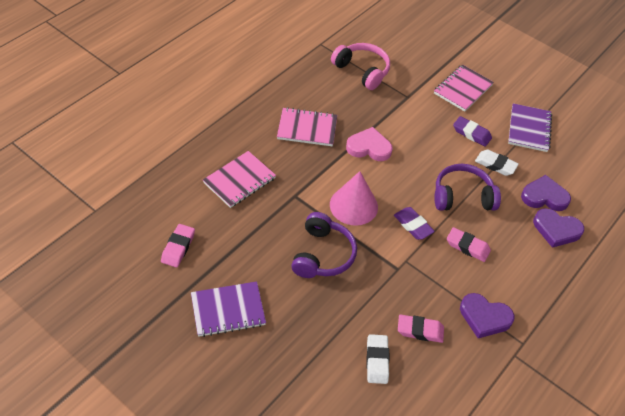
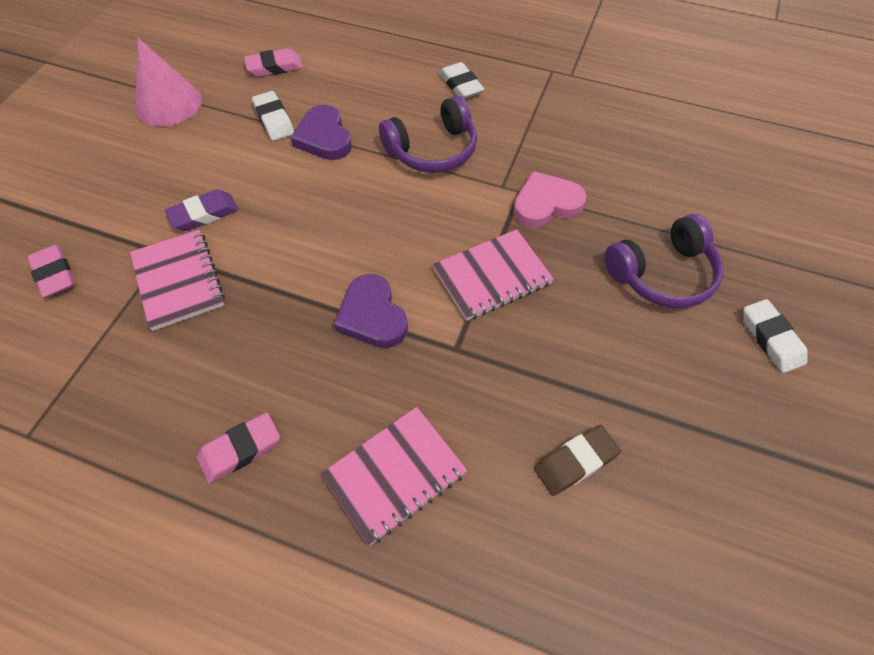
brown eraser: 0 -> 1
pink headphones: 1 -> 0
purple eraser: 2 -> 1
purple heart: 3 -> 2
purple notebook: 2 -> 0
white eraser: 2 -> 3

